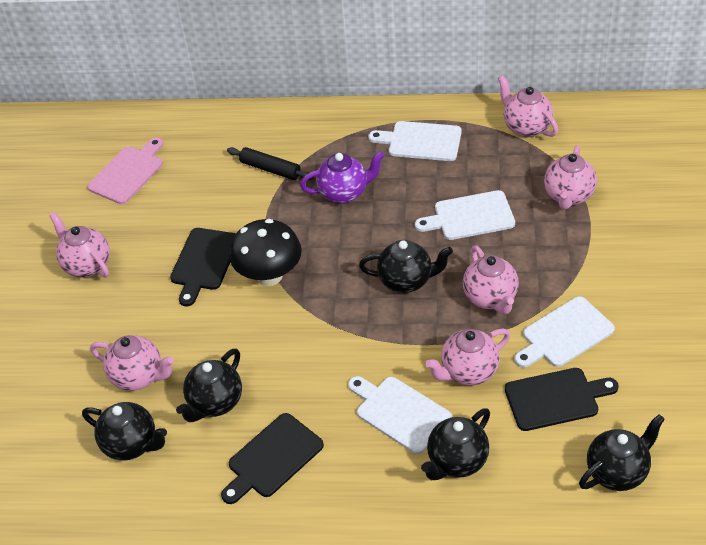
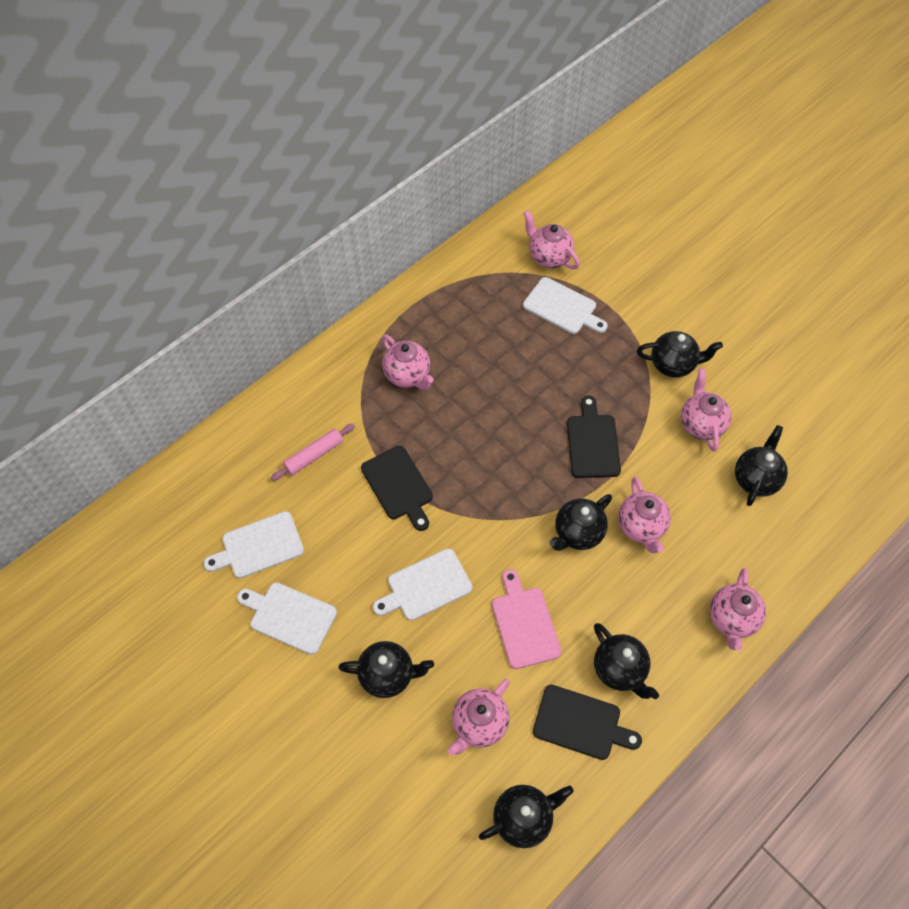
black mushroom: 1 -> 0
black rolling pin: 1 -> 0
black teapot: 5 -> 6
pink rolling pin: 0 -> 1
purple teapot: 1 -> 0

